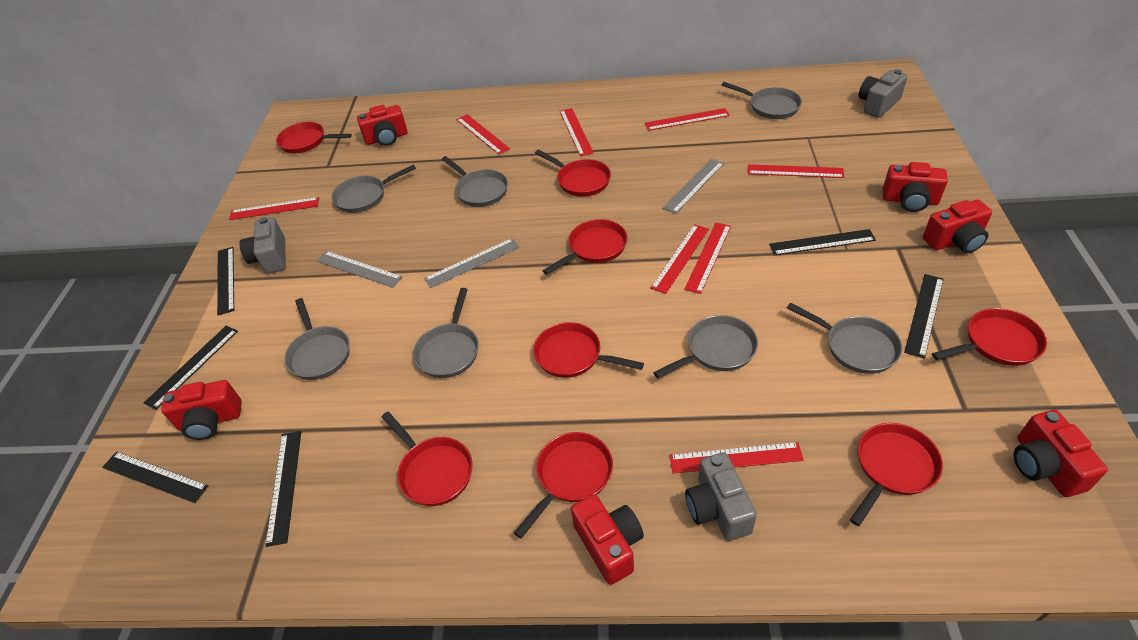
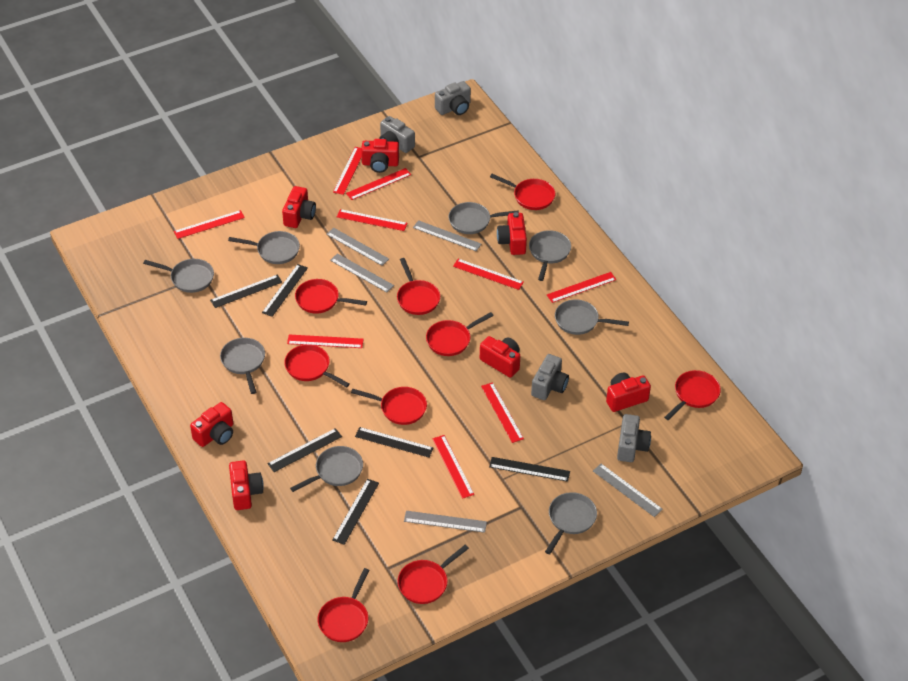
grey camera: 3 -> 4
grey pan: 7 -> 8
grey ruler: 3 -> 5
red camera: 6 -> 7
red pan: 8 -> 9
red ruler: 8 -> 9

